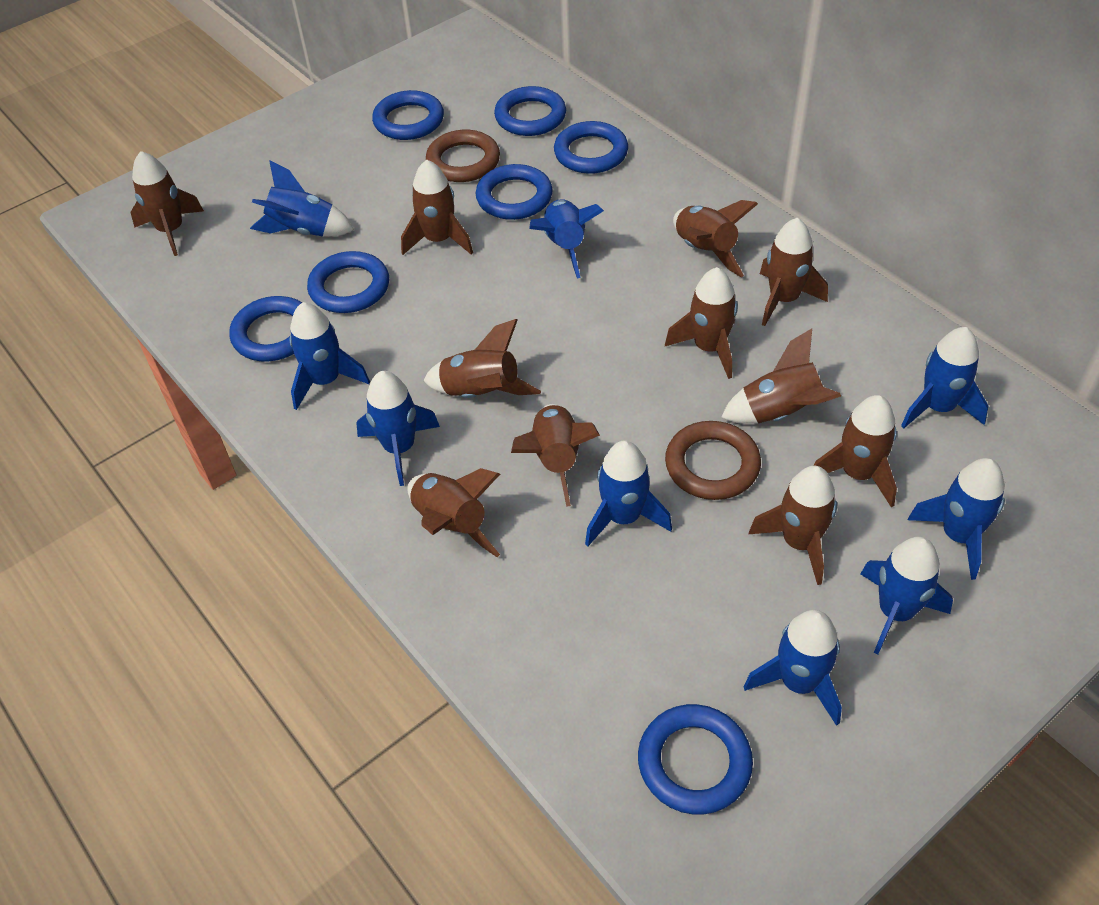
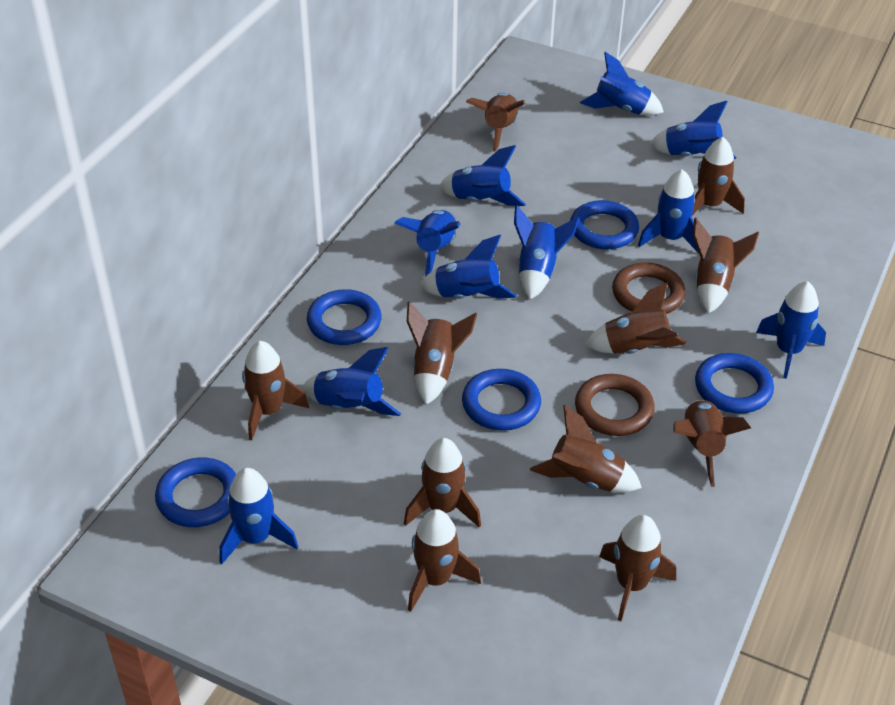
blue ring: 7 -> 5
blue rocket: 9 -> 10

